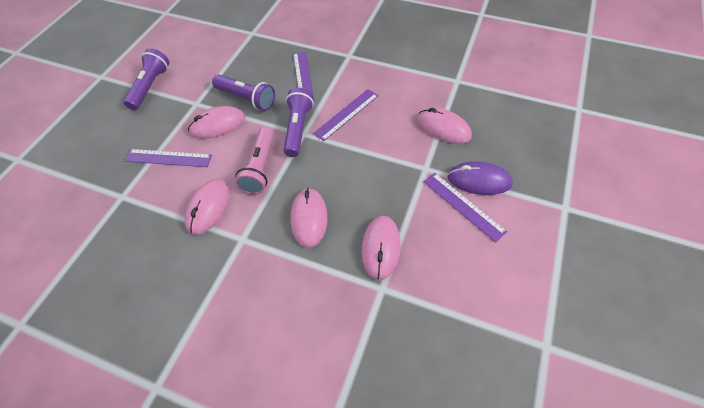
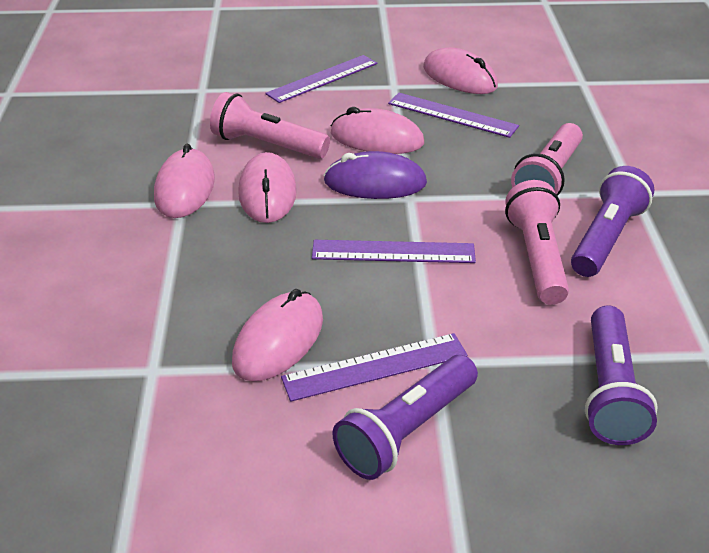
pink flashlight: 1 -> 3

